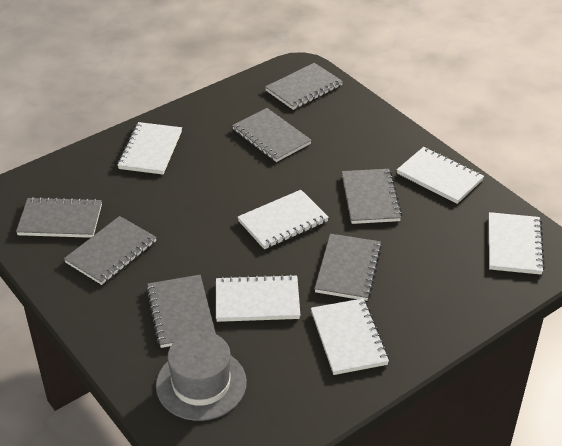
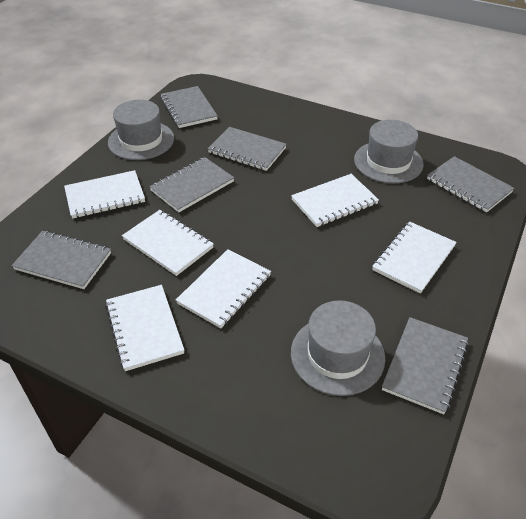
grey hat: 1 -> 3
grey notebook: 7 -> 6

